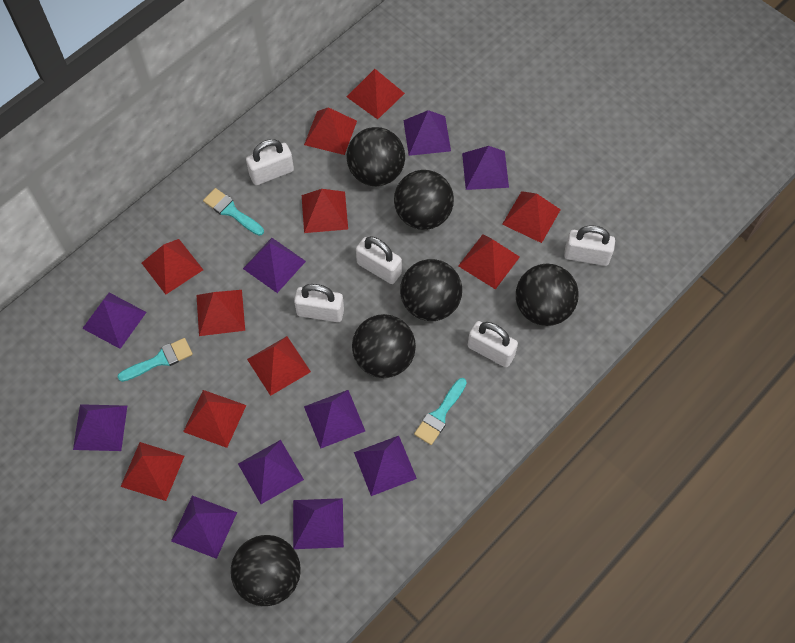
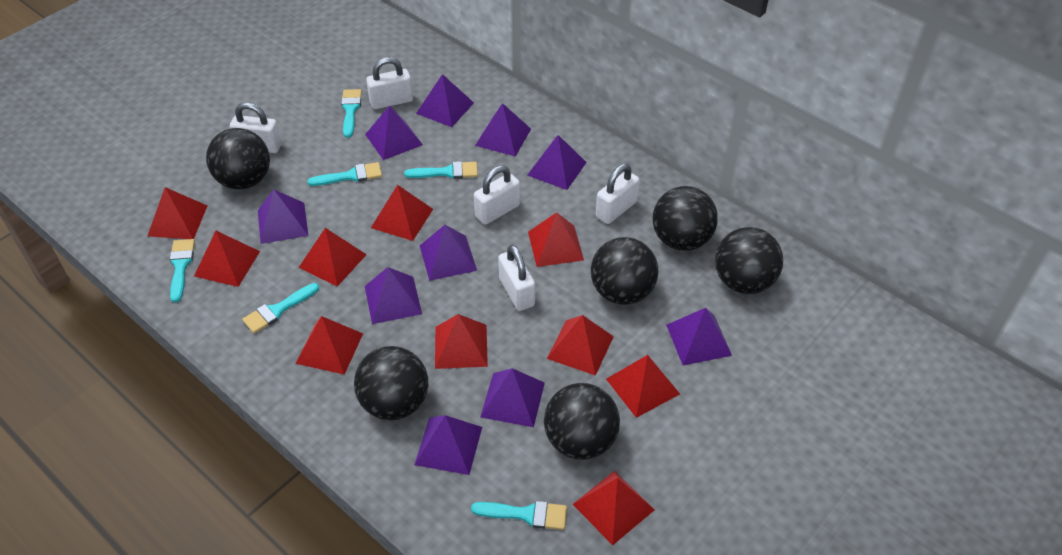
turquoise brush: 3 -> 6

